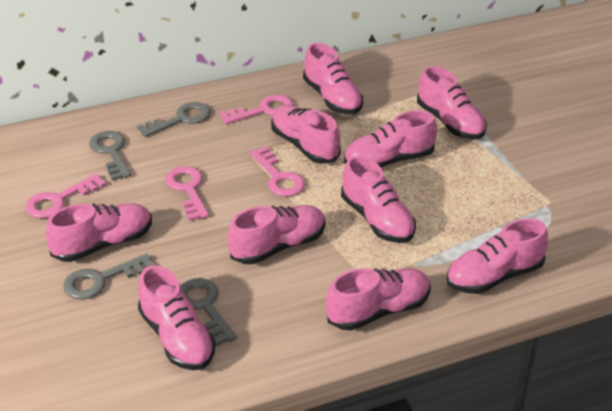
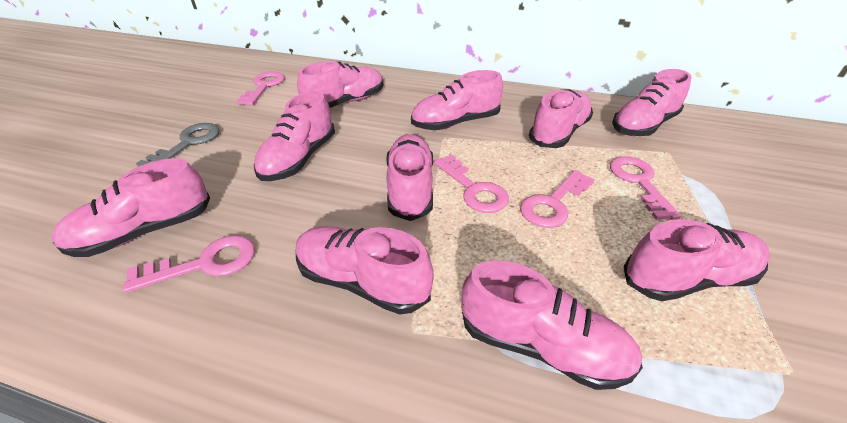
grey key: 4 -> 1
pink key: 4 -> 5

